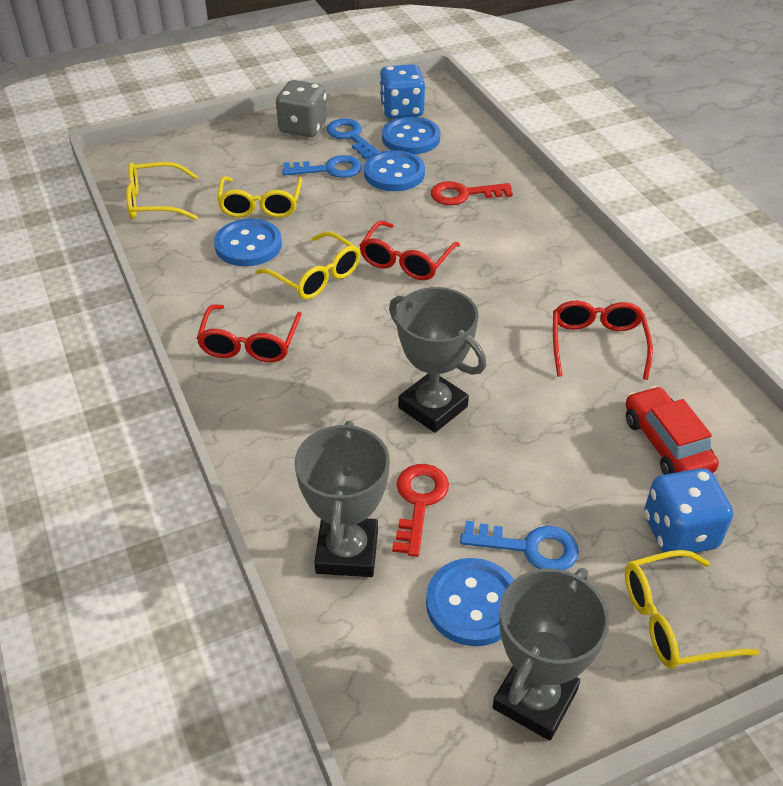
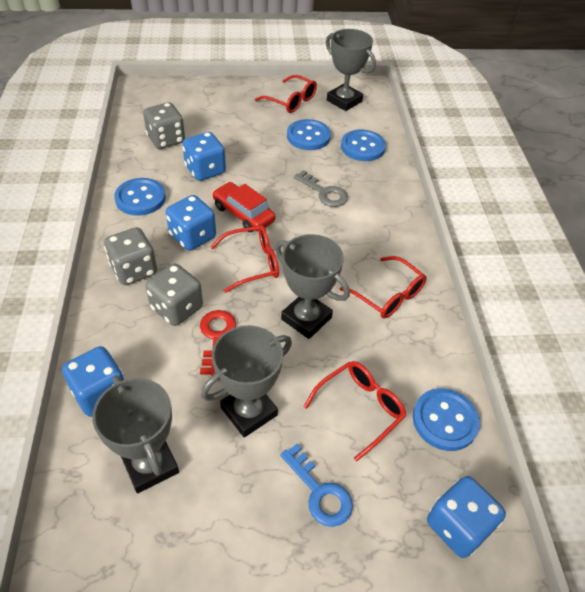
blue dice: 2 -> 4
blue key: 3 -> 1
grey dice: 1 -> 3
grey key: 0 -> 1
grey trophy: 3 -> 4
red glasses: 3 -> 4
red key: 2 -> 1
yellow glasses: 4 -> 0

